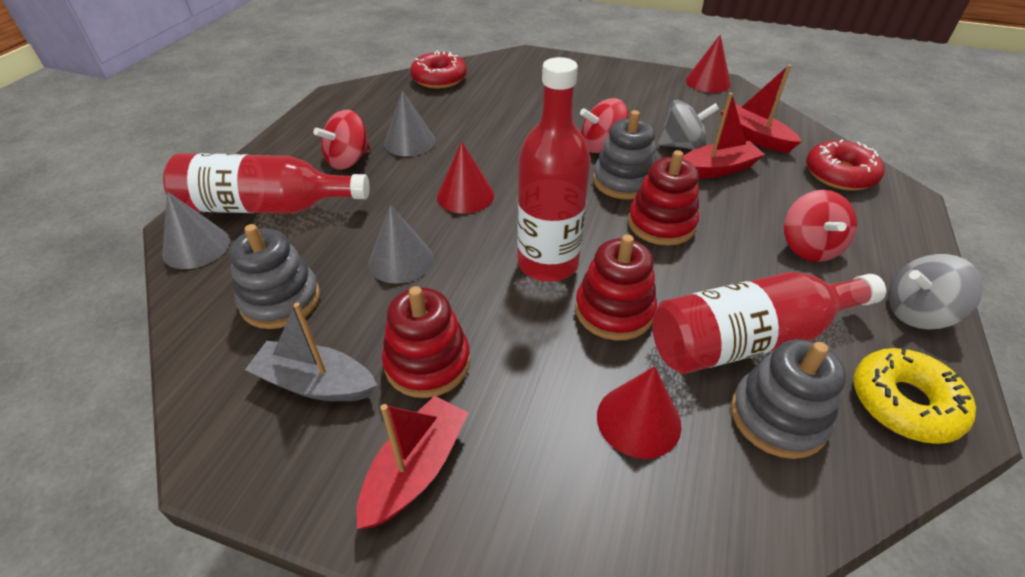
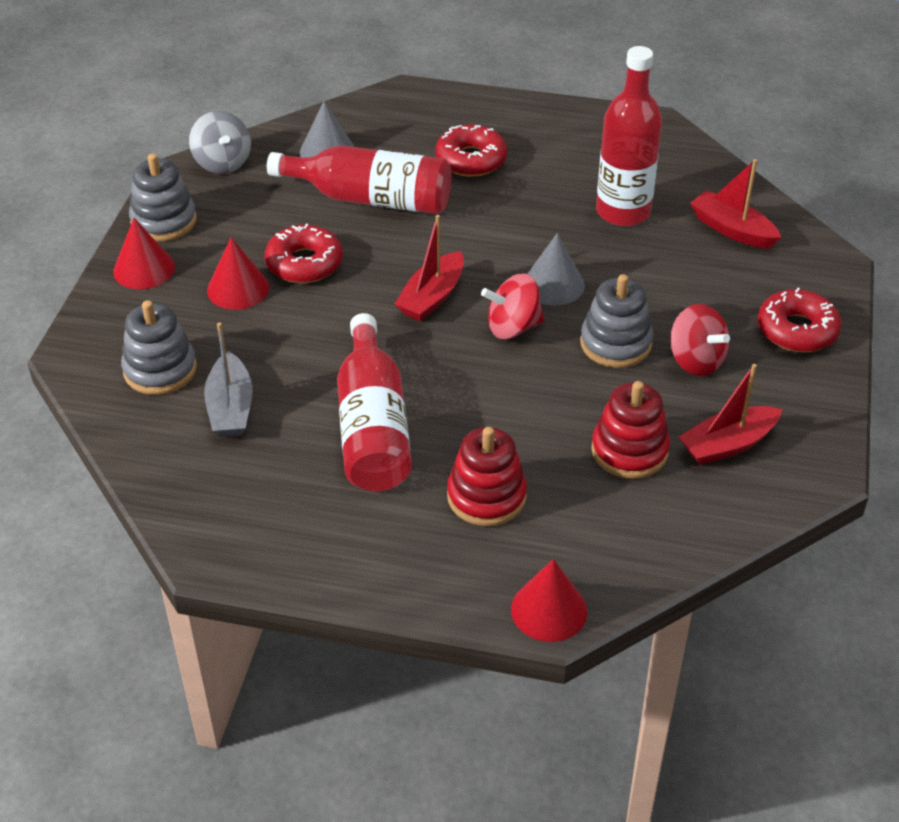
grey cone: 3 -> 2
grey spinning top: 2 -> 1
red donut: 2 -> 3
red spinning top: 3 -> 2
red stacking toy: 3 -> 2
yellow donut: 1 -> 0

